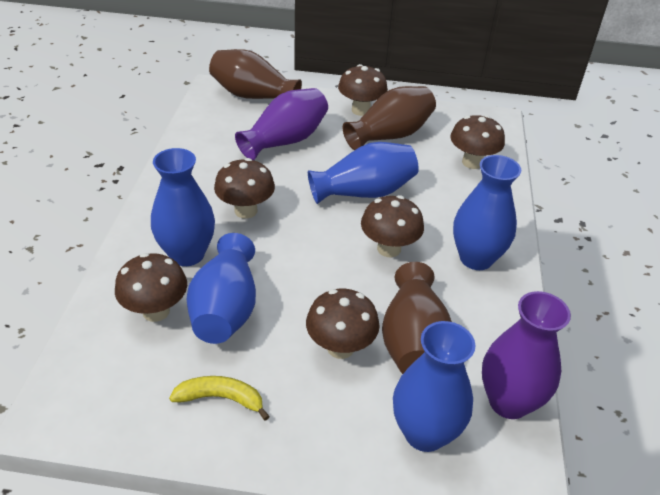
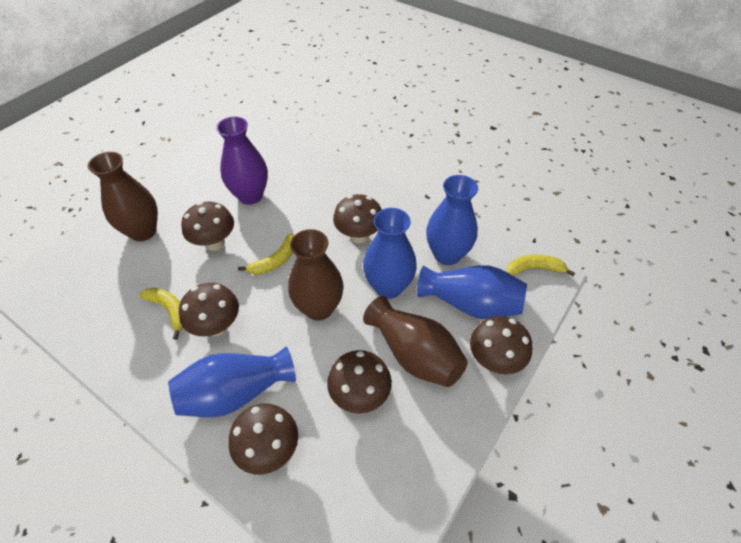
blue vase: 5 -> 4
purple vase: 2 -> 1
yellow banana: 1 -> 3

